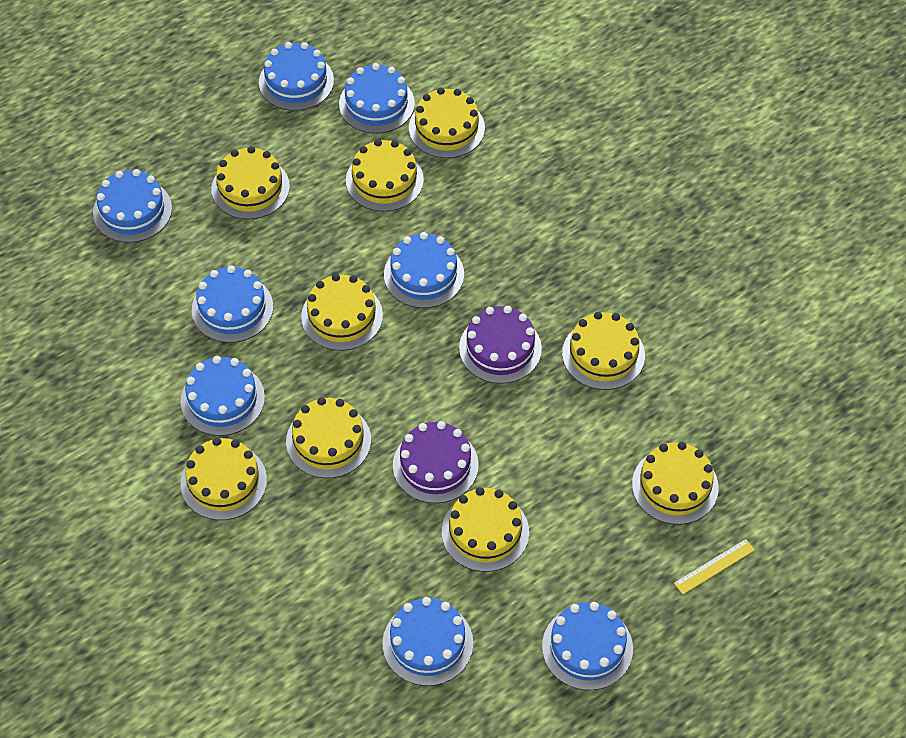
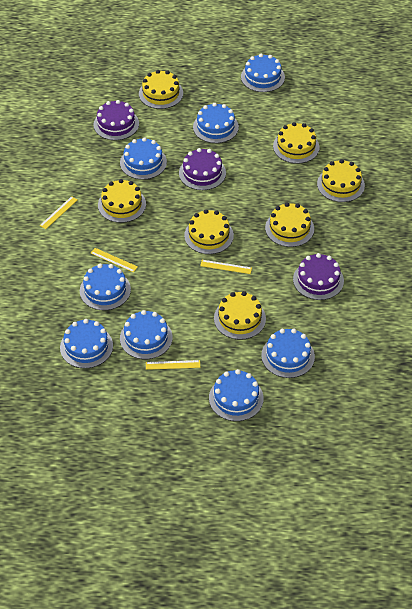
purple cake: 2 -> 3
yellow cake: 9 -> 7
yellow ruler: 1 -> 4

